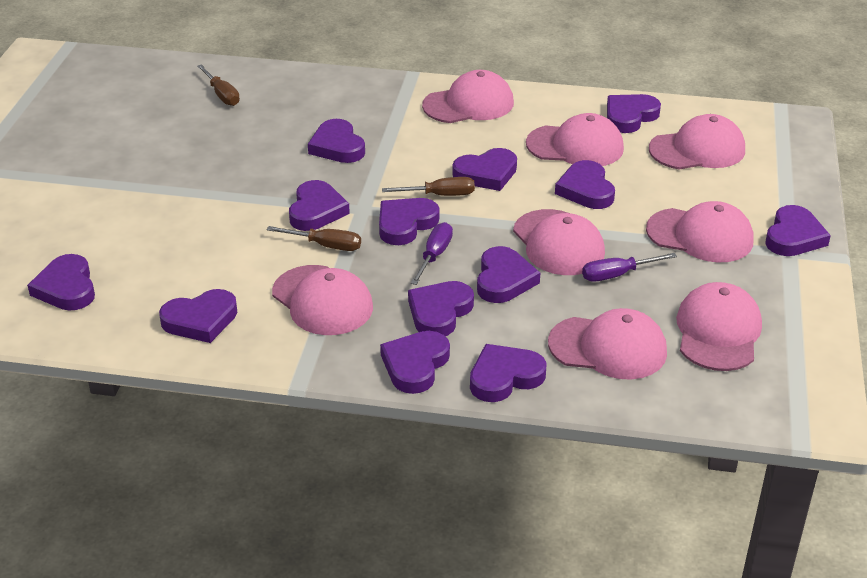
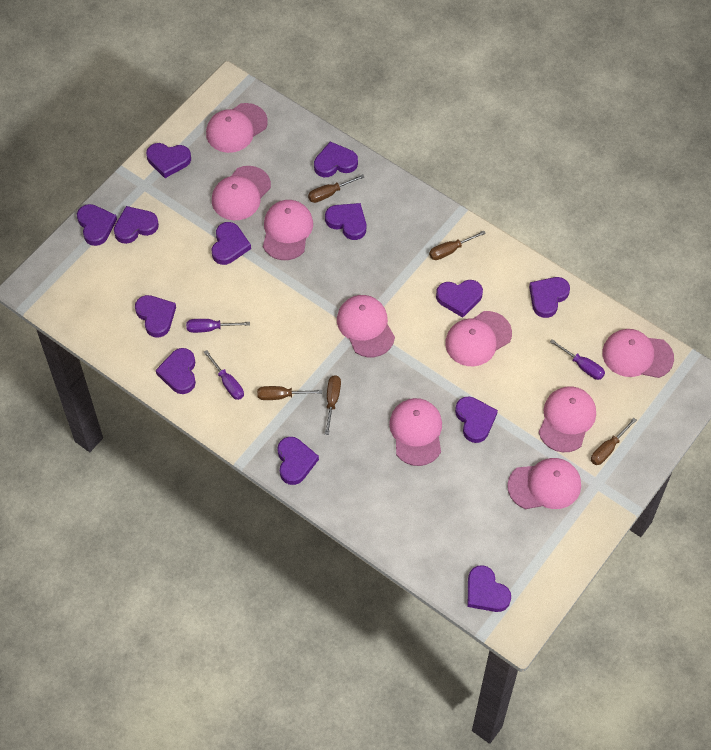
brown screwdriver: 3 -> 5
pink cap: 8 -> 9
purple screwdriver: 2 -> 3

